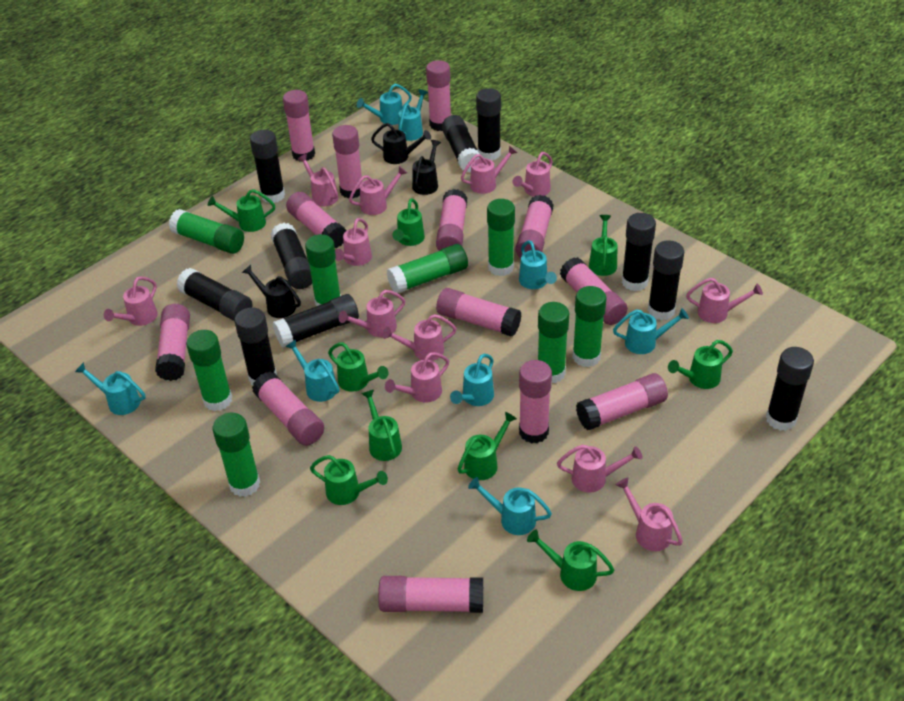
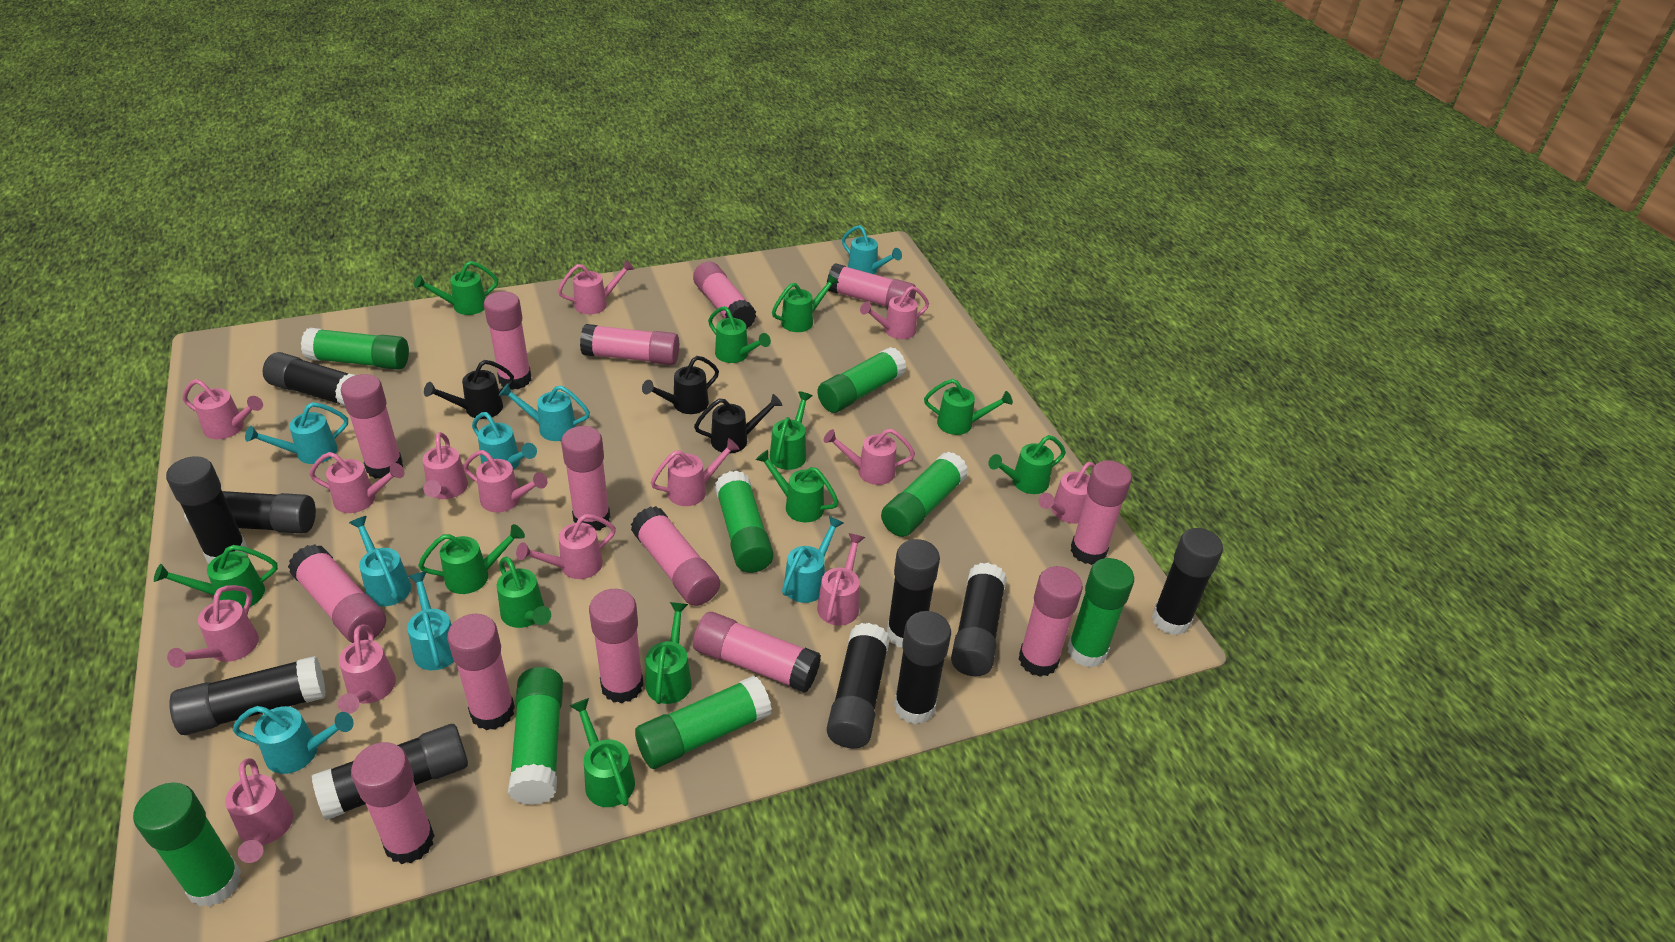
green watering can: 9 -> 12
pink glue stick: 13 -> 14
pink watering can: 12 -> 14

